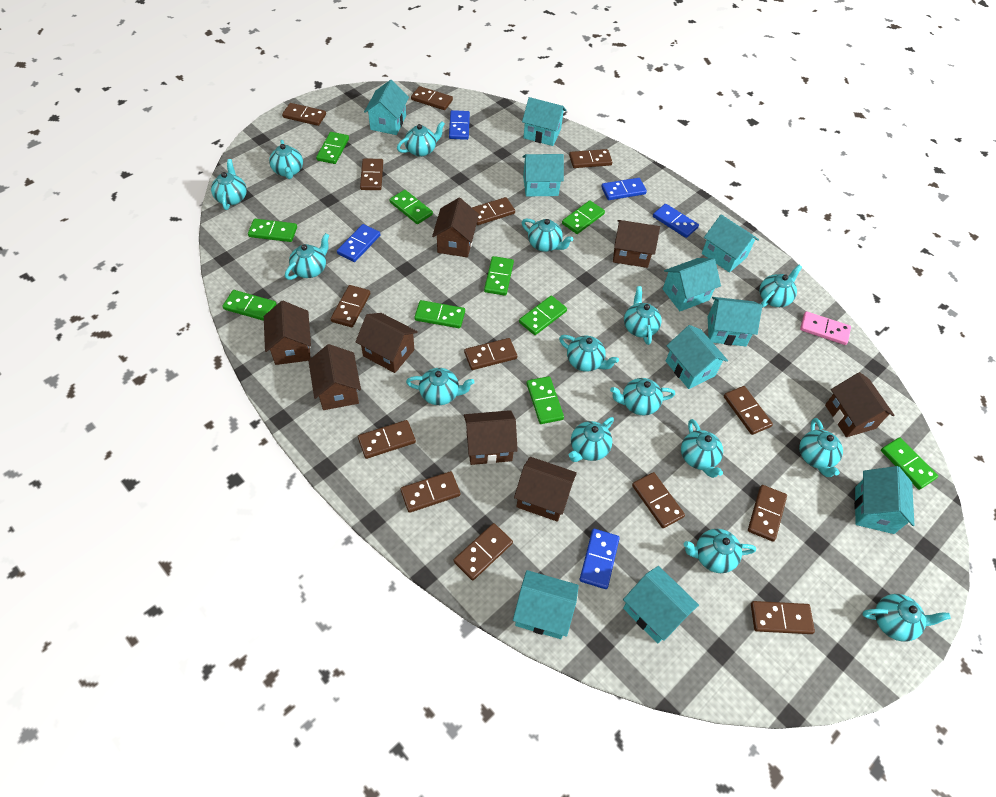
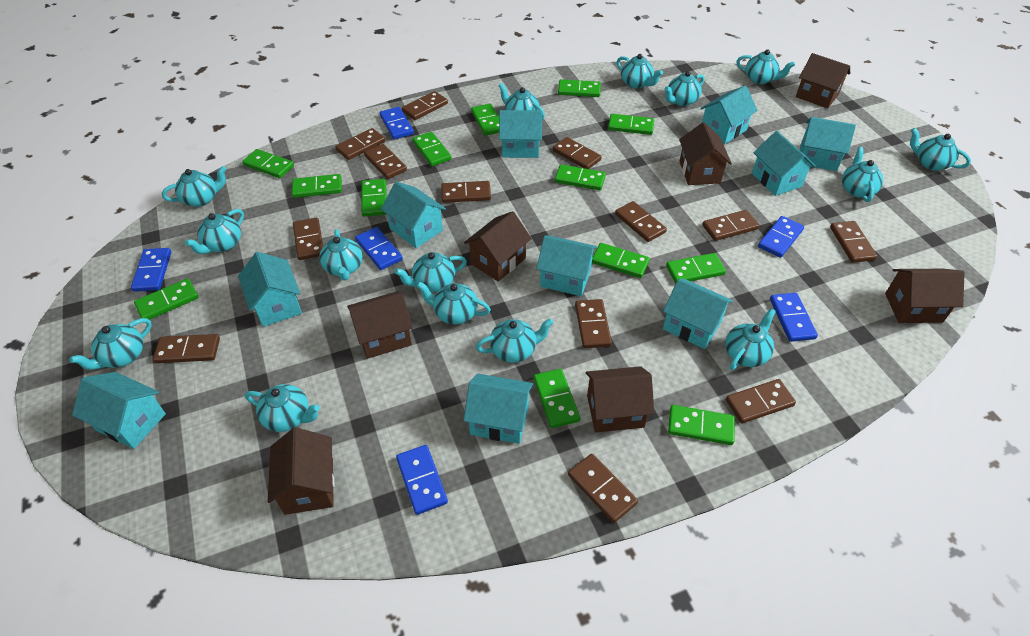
blue domino: 5 -> 6
brown domino: 14 -> 13
brown house: 8 -> 7
green domino: 10 -> 13
pink domino: 1 -> 0

